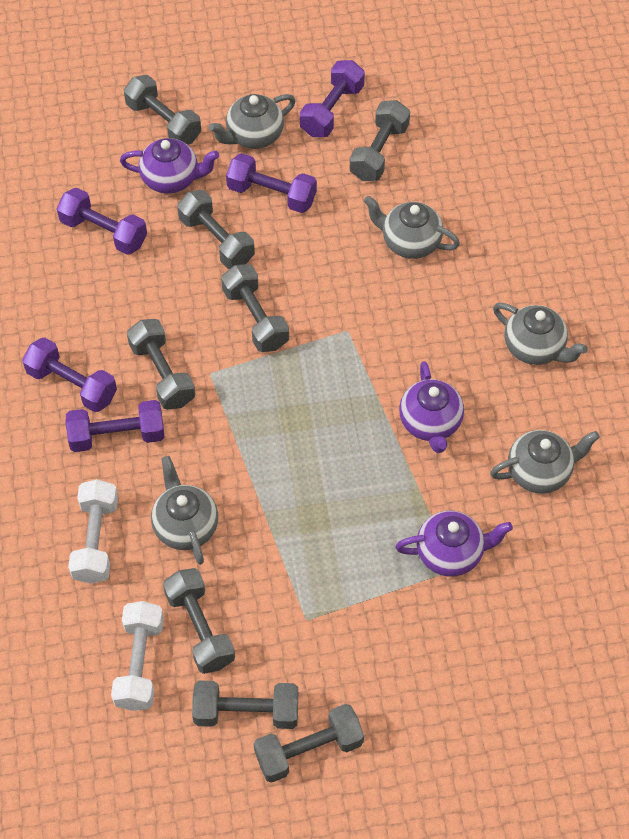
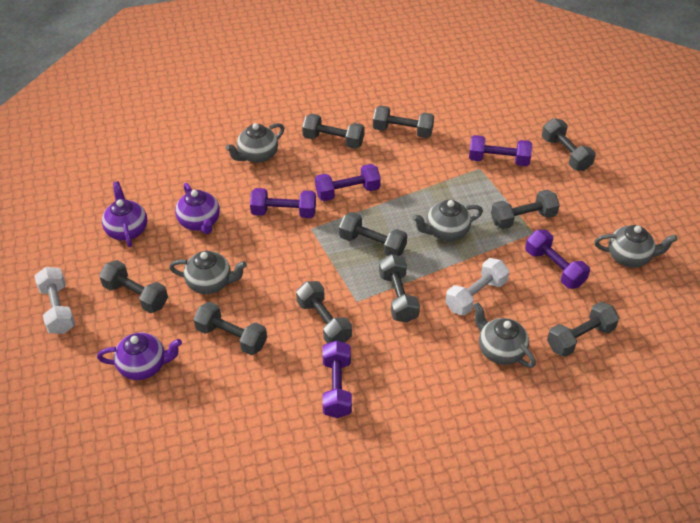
grey dumbbell: 8 -> 10

